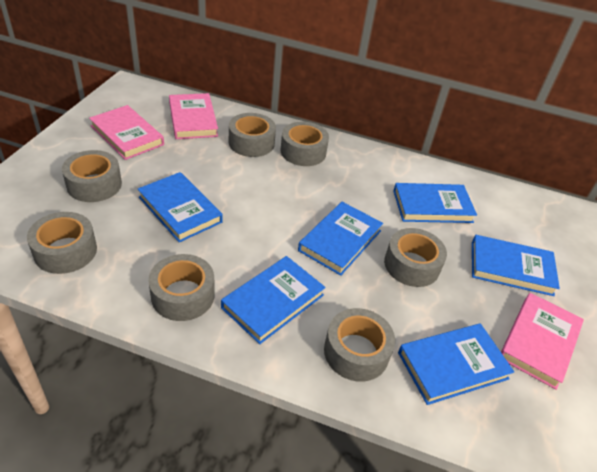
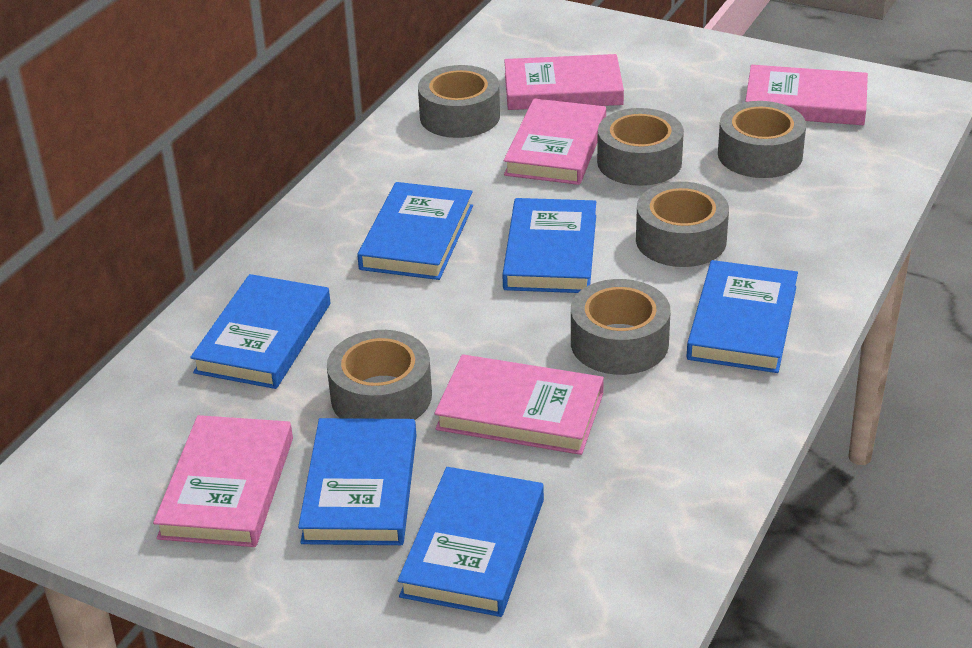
grey tape: 7 -> 6
pink book: 3 -> 5

